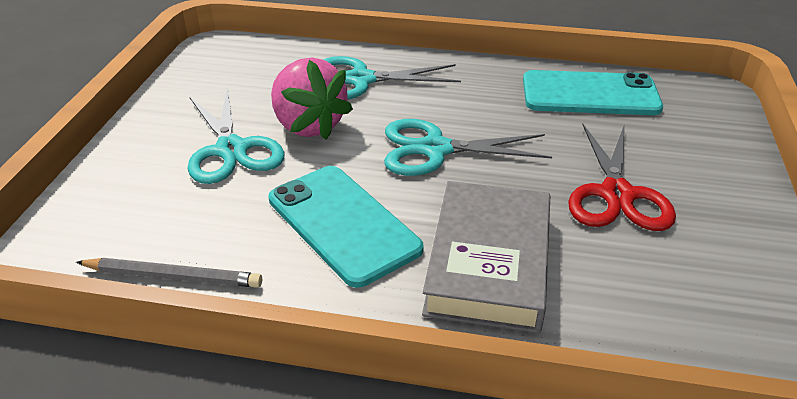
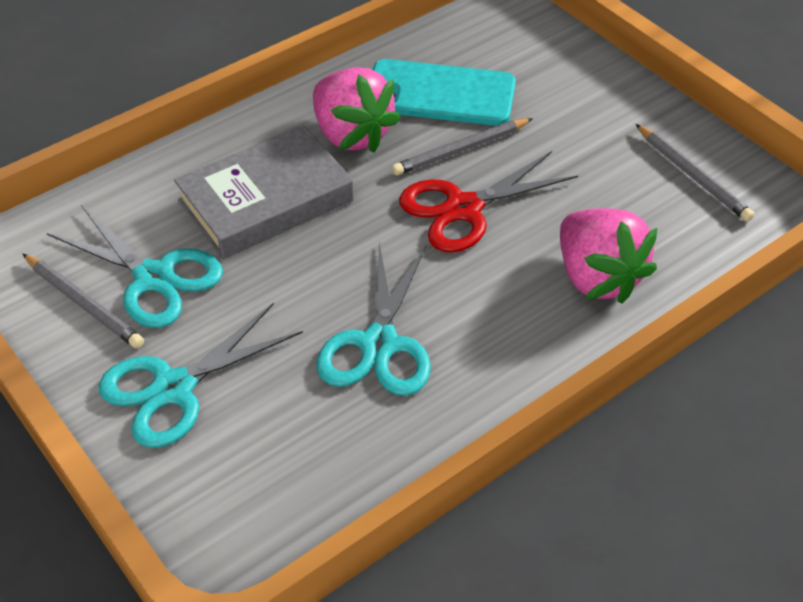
grey pencil: 1 -> 3
pink strawberry: 1 -> 2
turquoise phone: 2 -> 1

